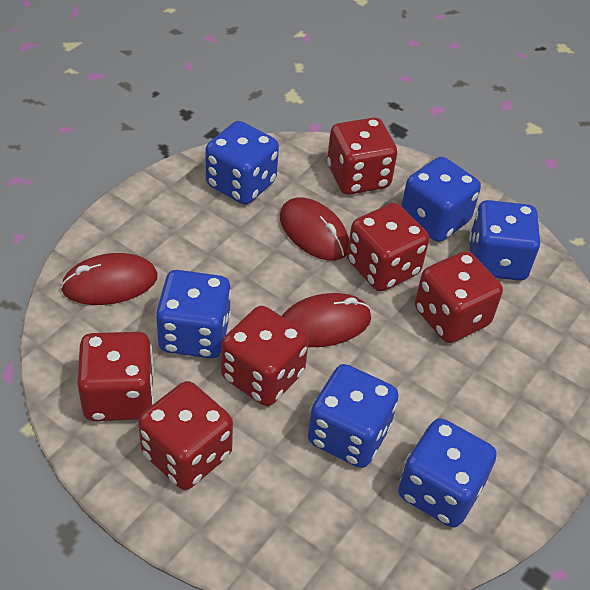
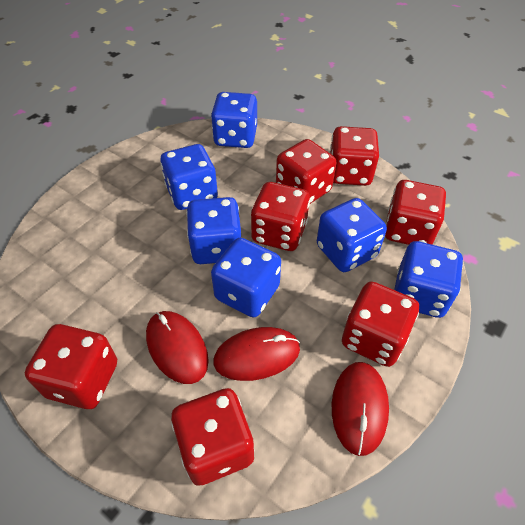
red dice: 6 -> 7

